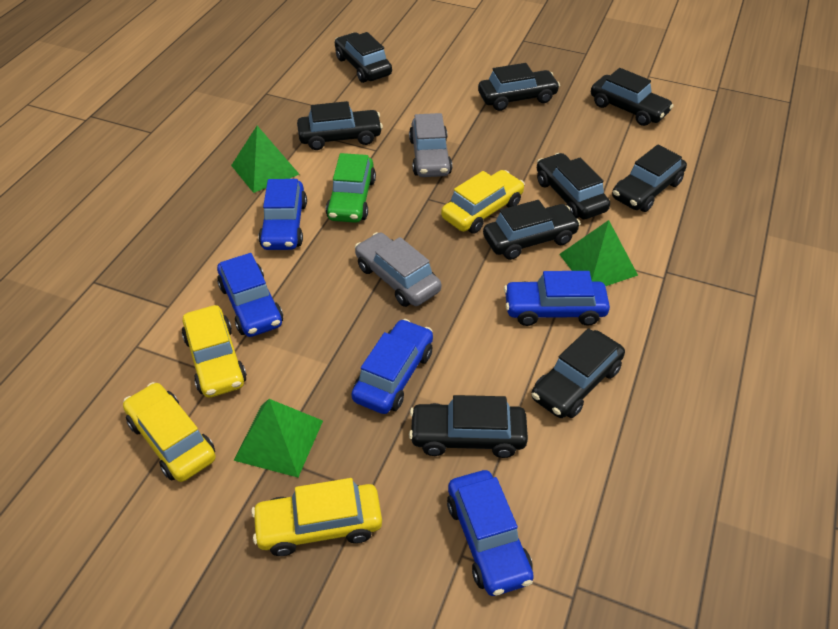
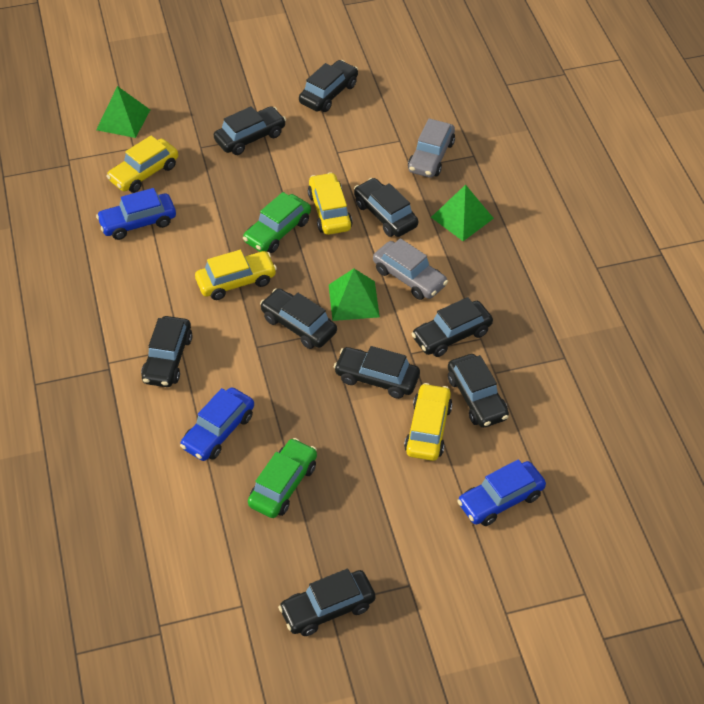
blue car: 5 -> 3
green car: 1 -> 2

